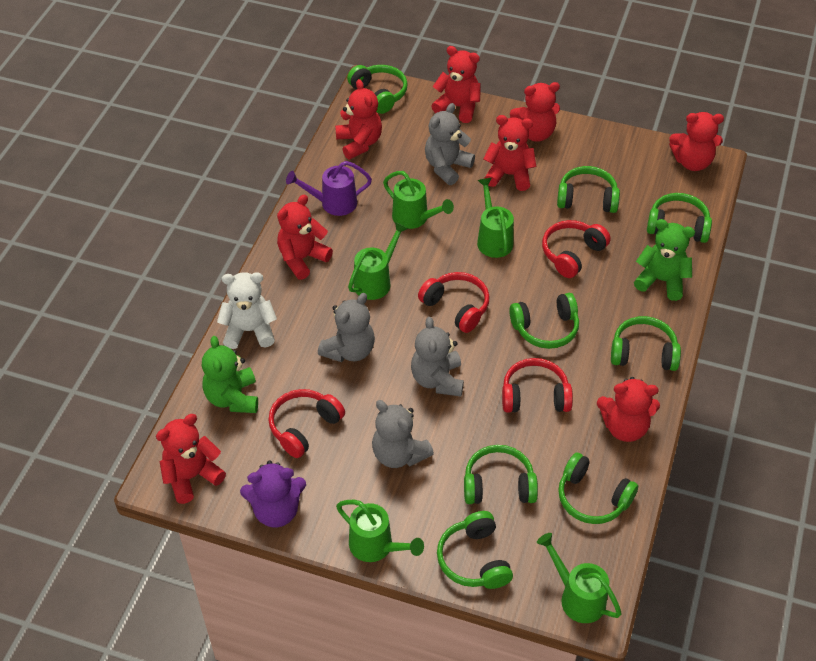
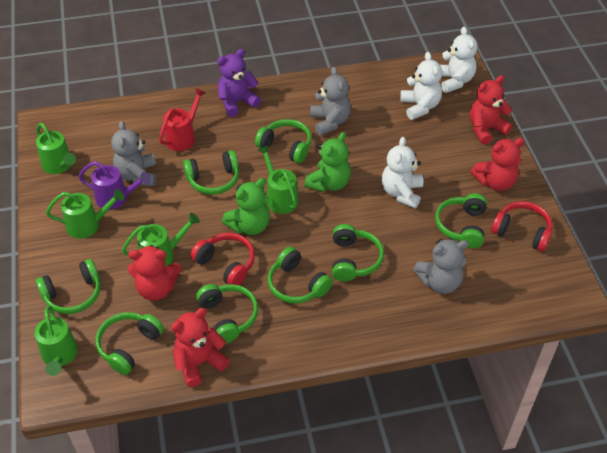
grey teddy bear: 4 -> 3
red headphones: 4 -> 2
red teddy bear: 8 -> 4
red watering can: 0 -> 1
white teddy bear: 1 -> 3

